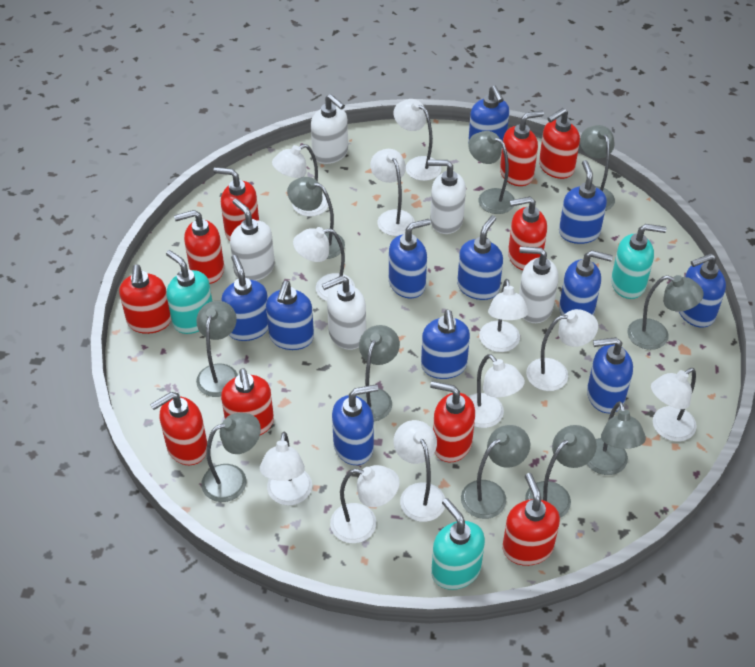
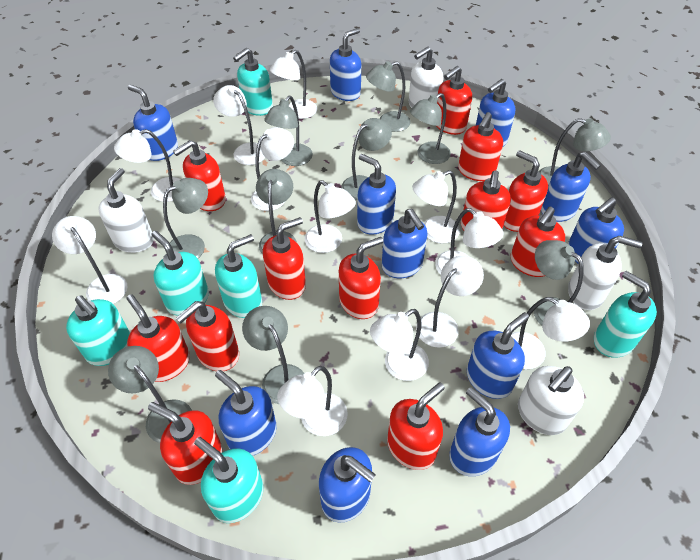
red soap dispenser: 10 -> 12
turquoise soap dispenser: 3 -> 6
white lamp: 11 -> 12
white soap dispenser: 5 -> 4

